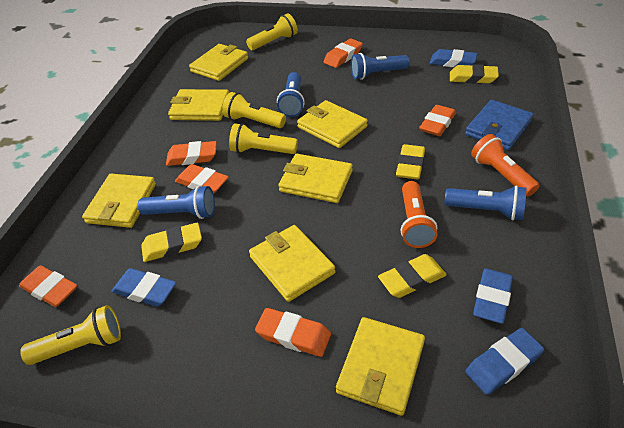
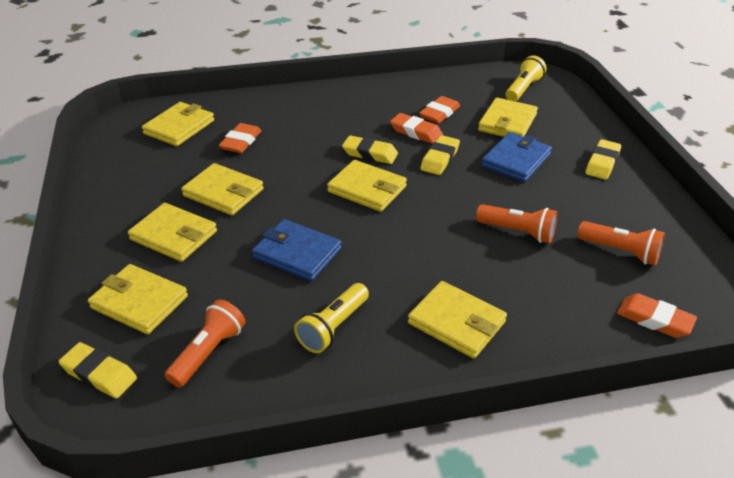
blue eraser: 4 -> 0
blue flashlight: 4 -> 0
blue wallet: 1 -> 2
orange eraser: 6 -> 4
orange flashlight: 2 -> 3
yellow flashlight: 4 -> 2

